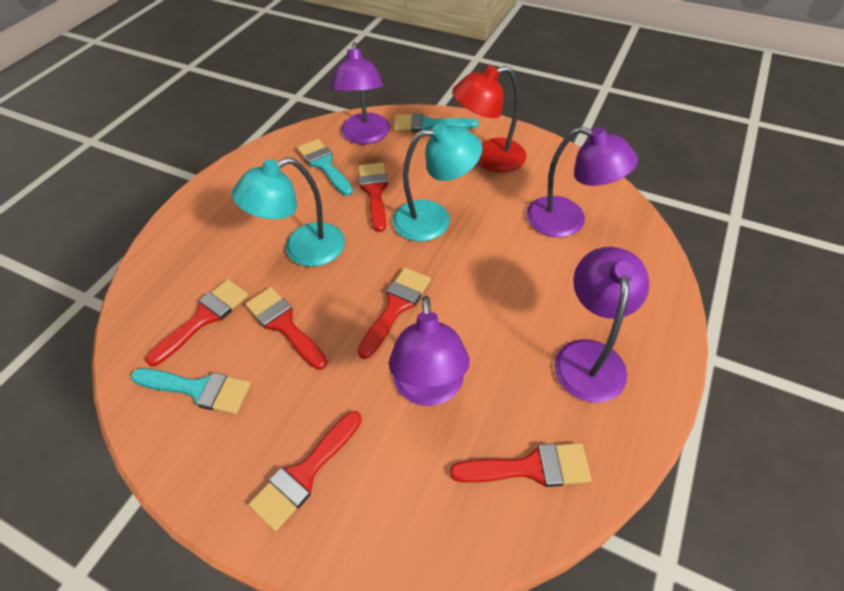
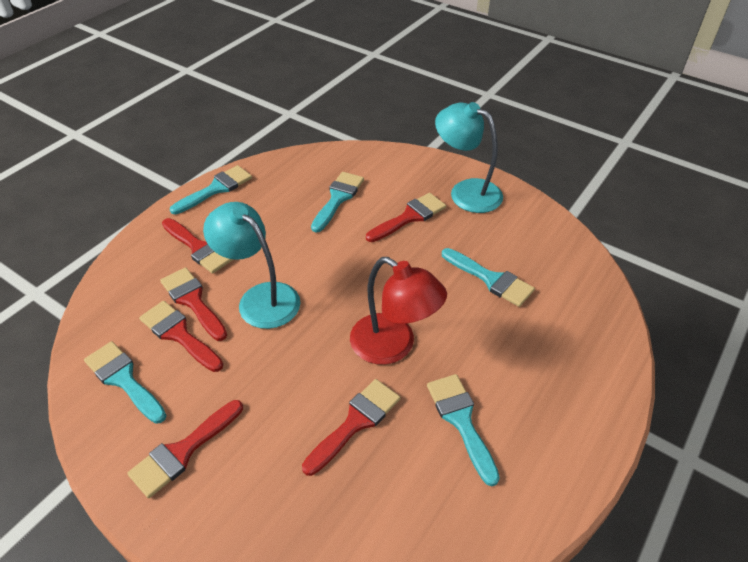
purple lamp: 4 -> 0
turquoise brush: 3 -> 5

